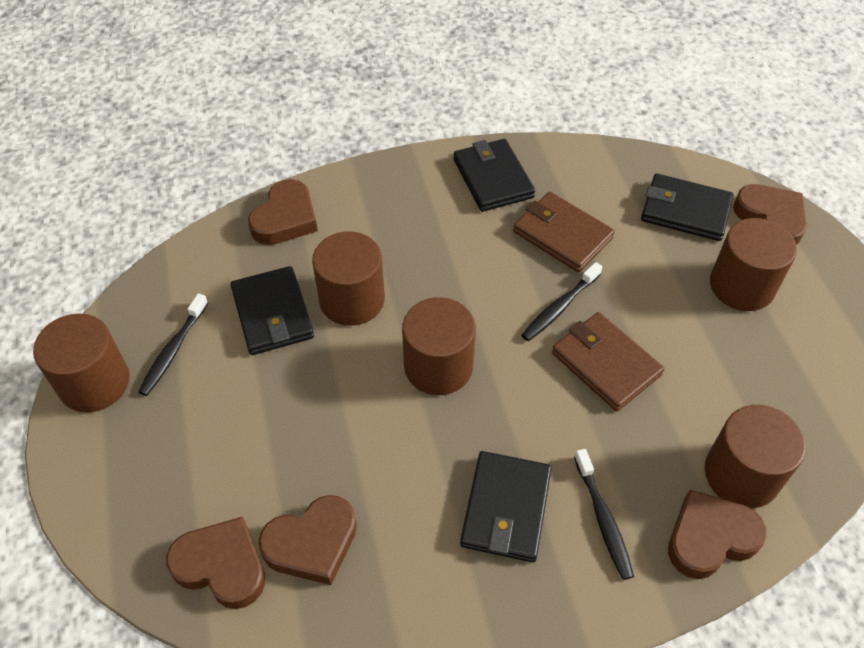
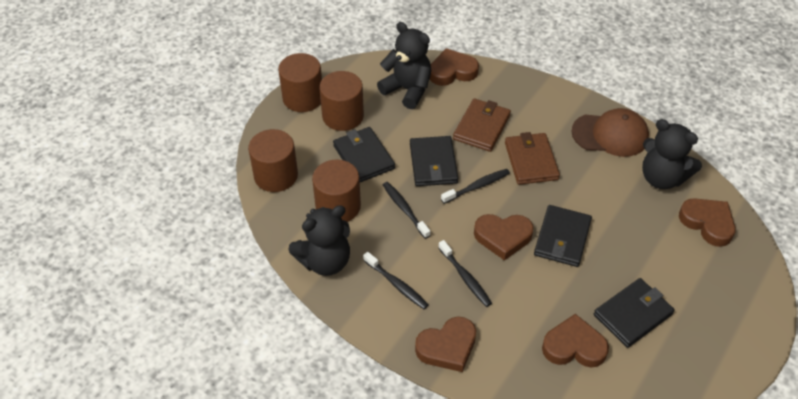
black teddy bear: 0 -> 3
black toothbrush: 3 -> 4
brown cap: 0 -> 1
brown cylinder: 5 -> 4

